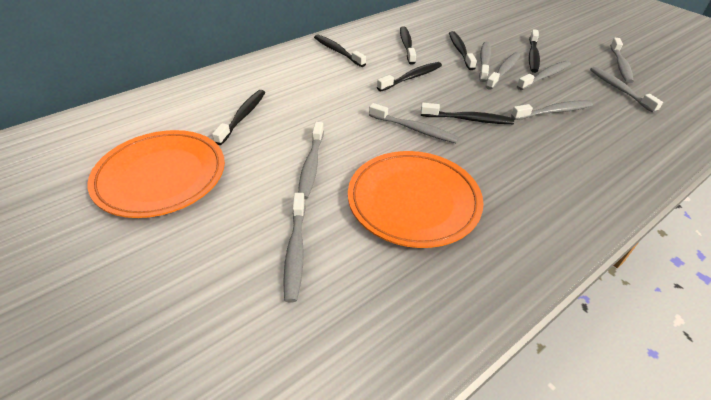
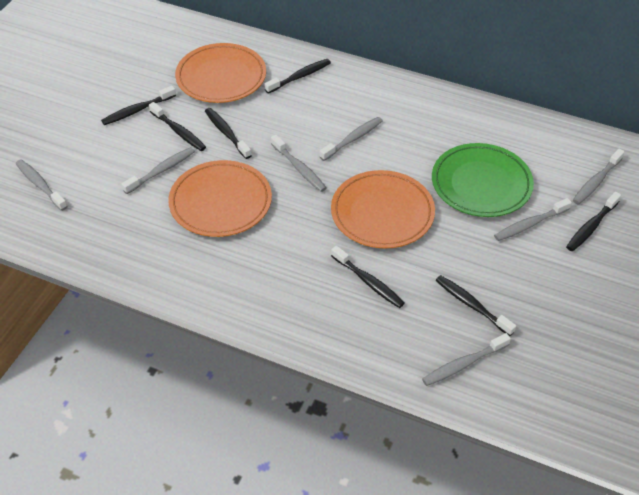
green plate: 0 -> 1
grey toothbrush: 9 -> 7
orange plate: 2 -> 3

